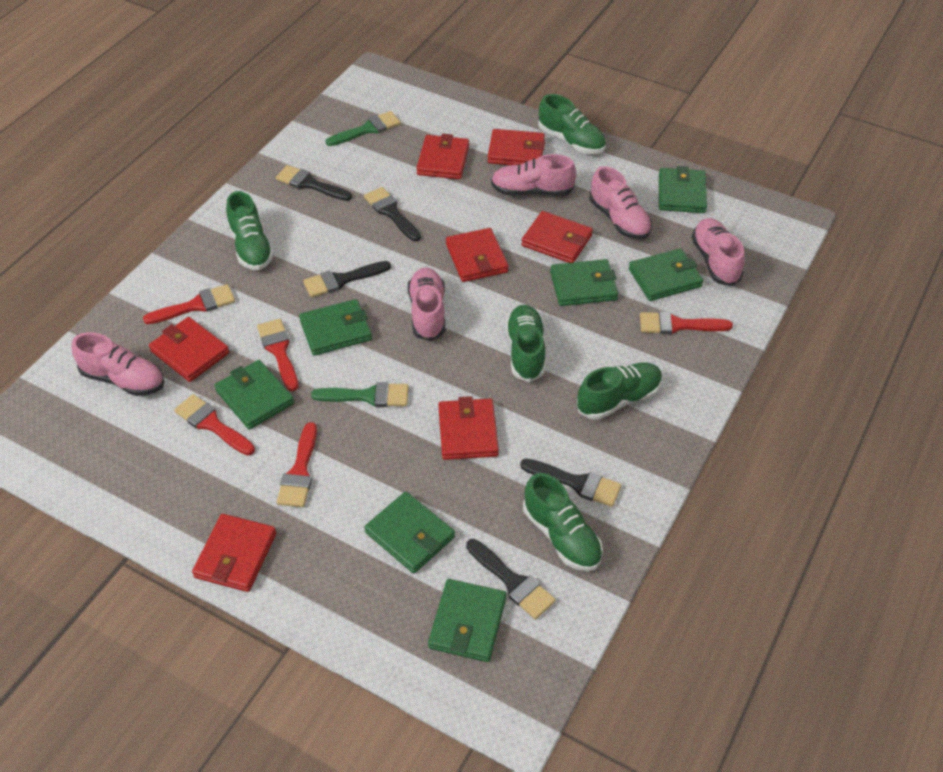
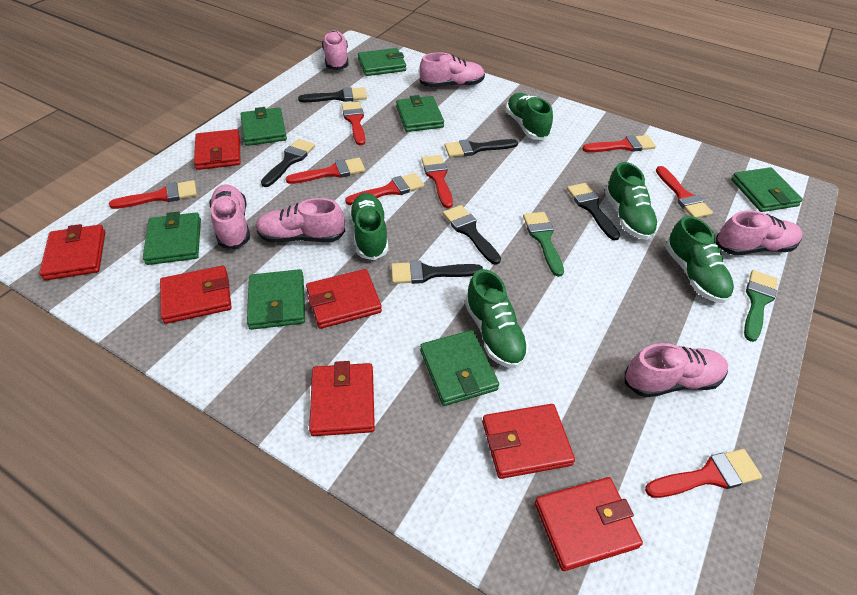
black brush: 5 -> 6
pink shoe: 5 -> 6
red brush: 5 -> 8

